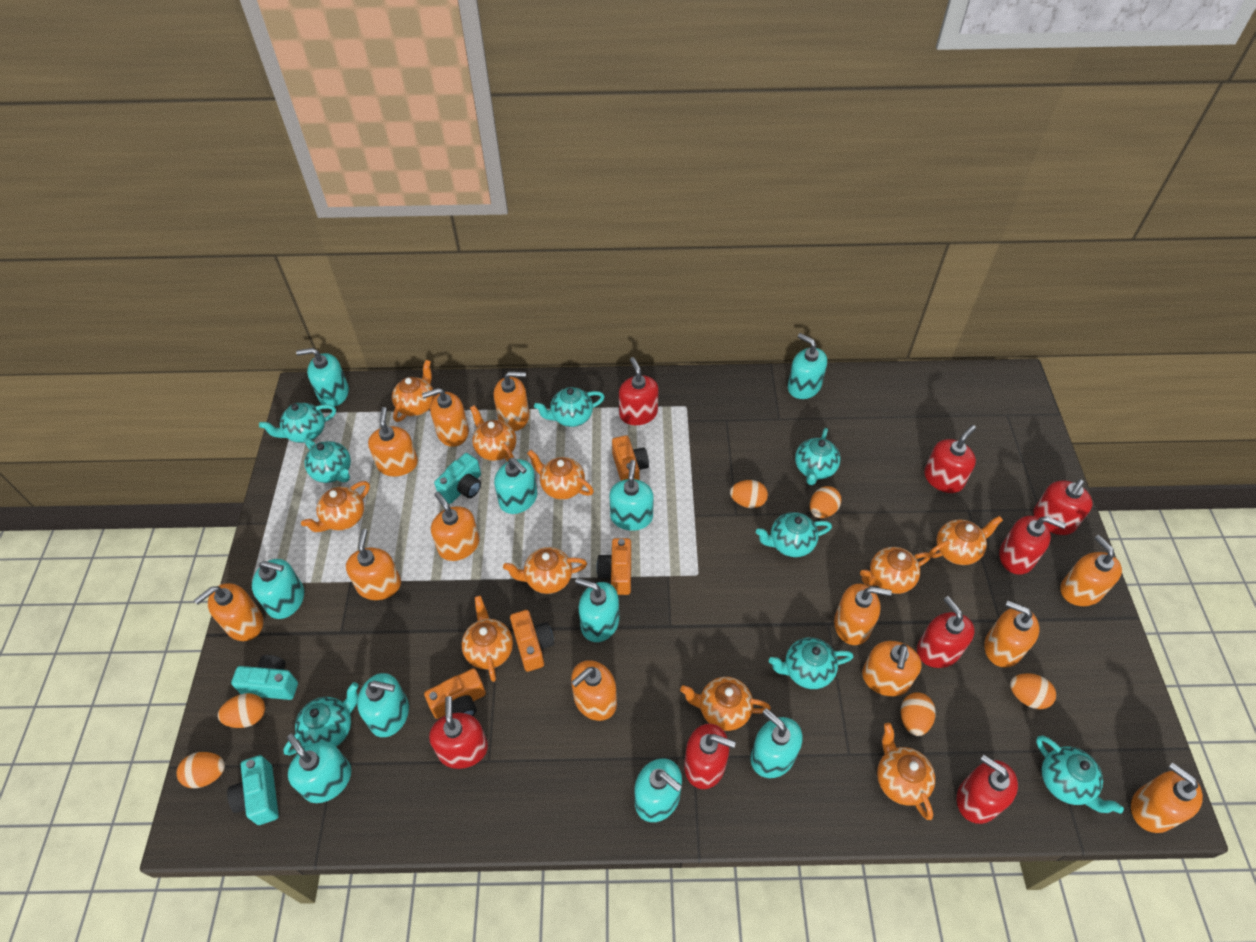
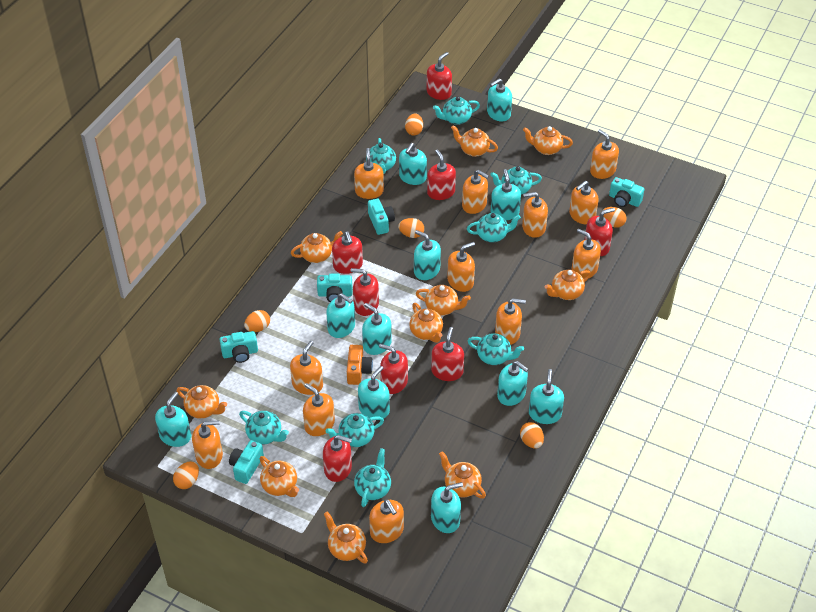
orange camera: 4 -> 1
turquoise camera: 3 -> 5
turquoise soap dispenser: 10 -> 11

